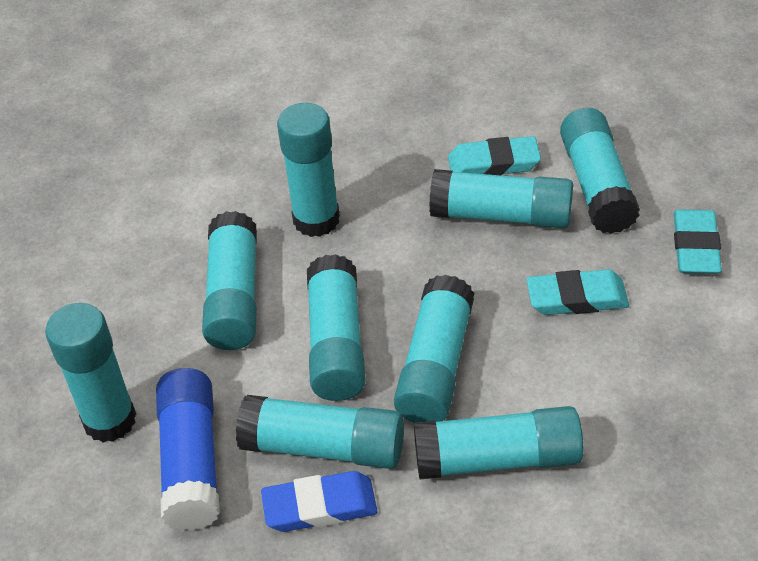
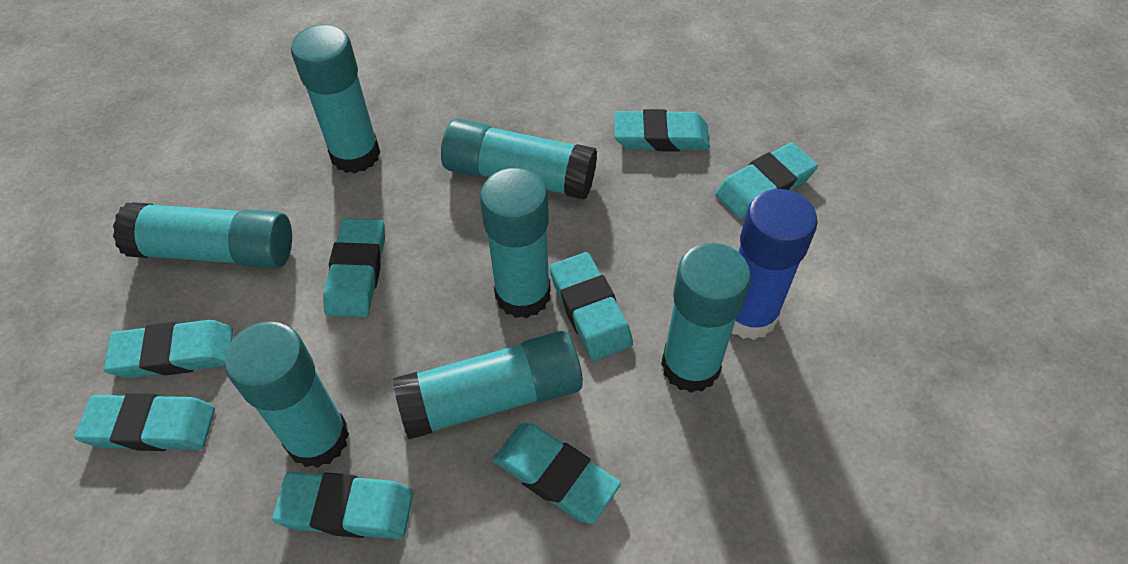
blue eraser: 1 -> 0
turquoise eraser: 3 -> 8
turquoise glue stick: 9 -> 7

